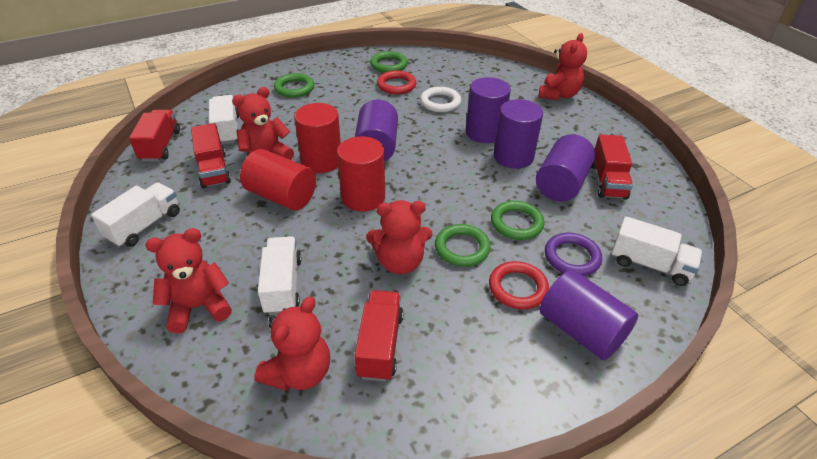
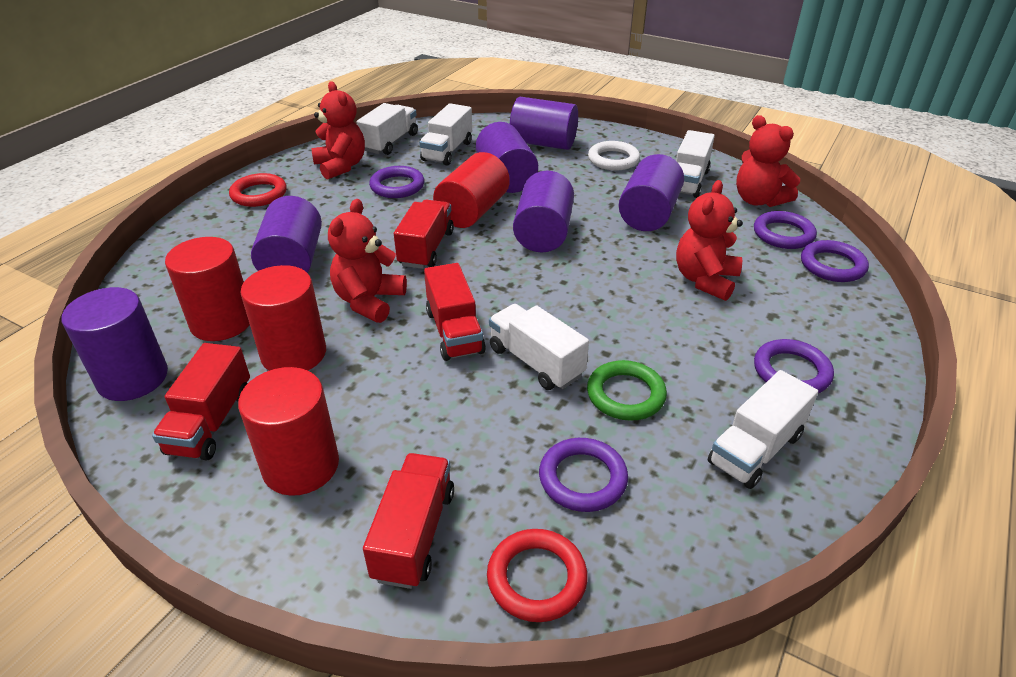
green ring: 4 -> 1
purple cylinder: 5 -> 6
purple ring: 1 -> 5
red cylinder: 3 -> 4
red teddy bear: 5 -> 4
white truck: 4 -> 5

